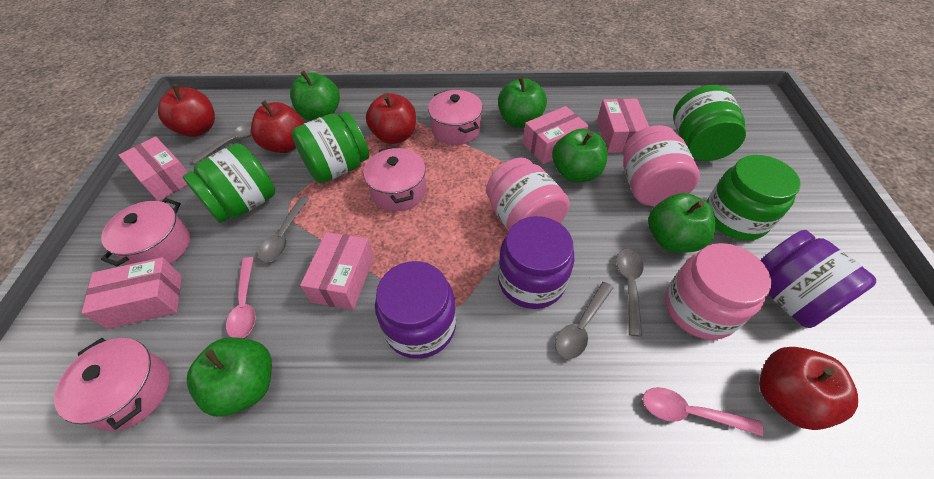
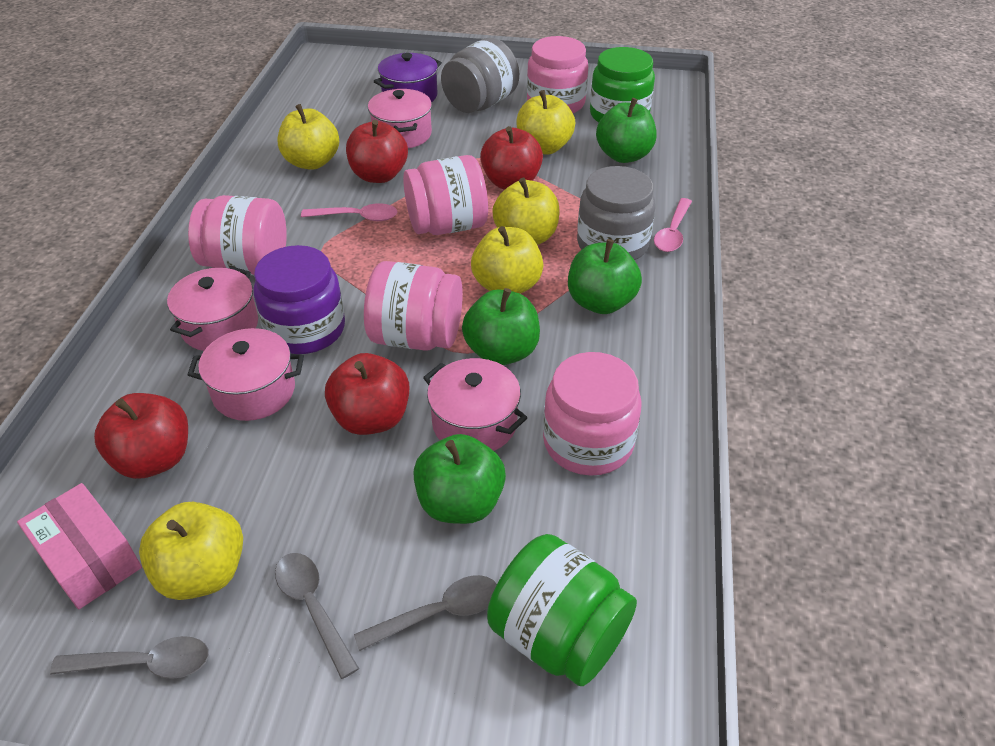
green apple: 5 -> 4
green jar: 4 -> 2
grey jar: 0 -> 2
grey spoon: 4 -> 3
pink box: 5 -> 1
pink jar: 3 -> 5
purple jar: 3 -> 1
purple pot: 0 -> 1
yellow apple: 0 -> 5

